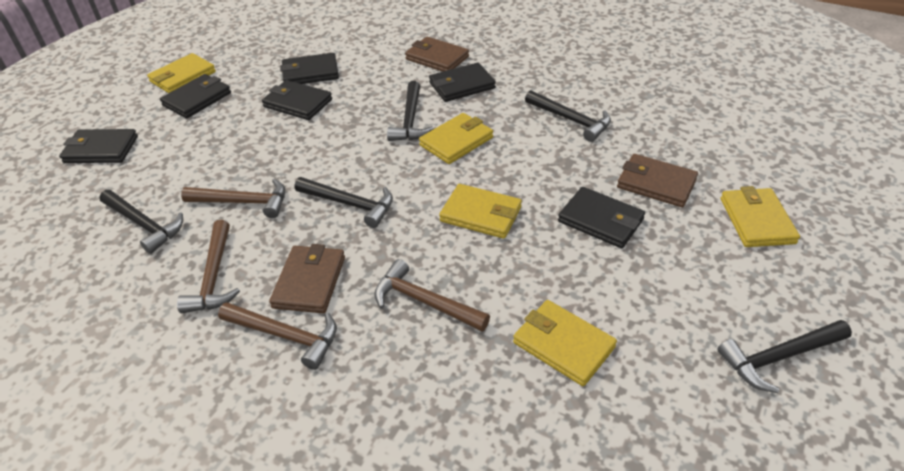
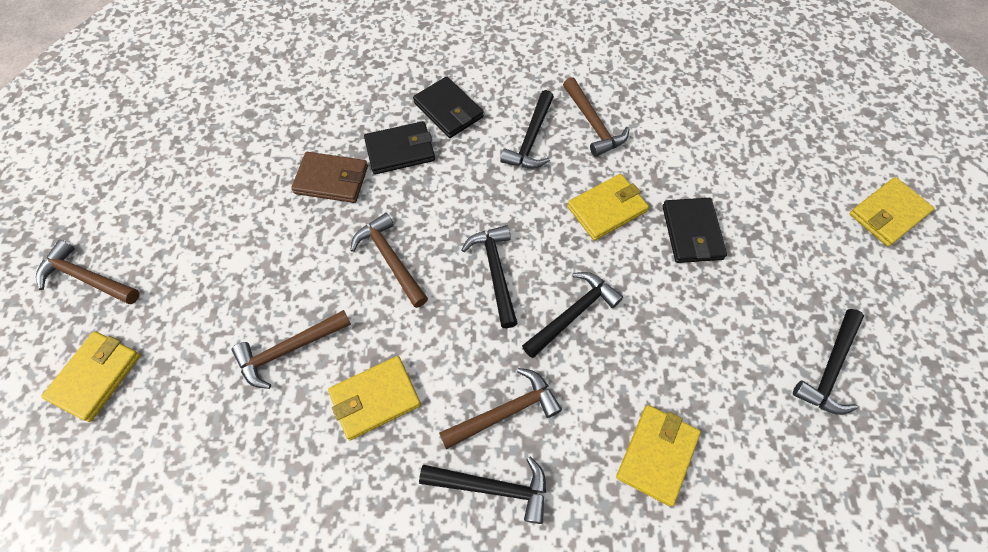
black wallet: 6 -> 3
brown hammer: 4 -> 5
brown wallet: 3 -> 1

